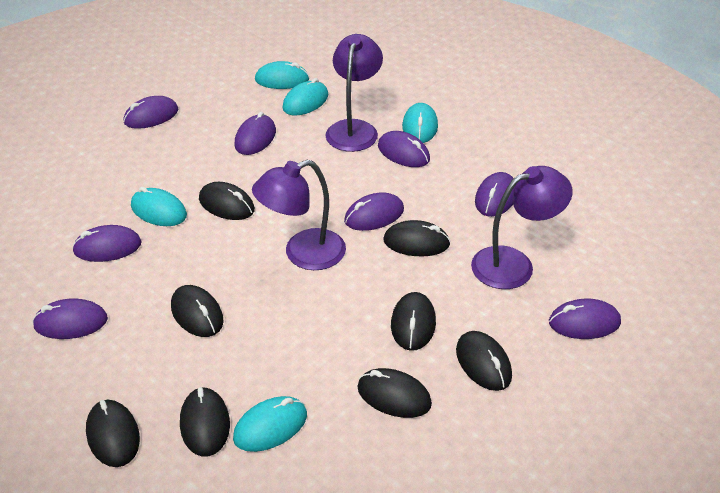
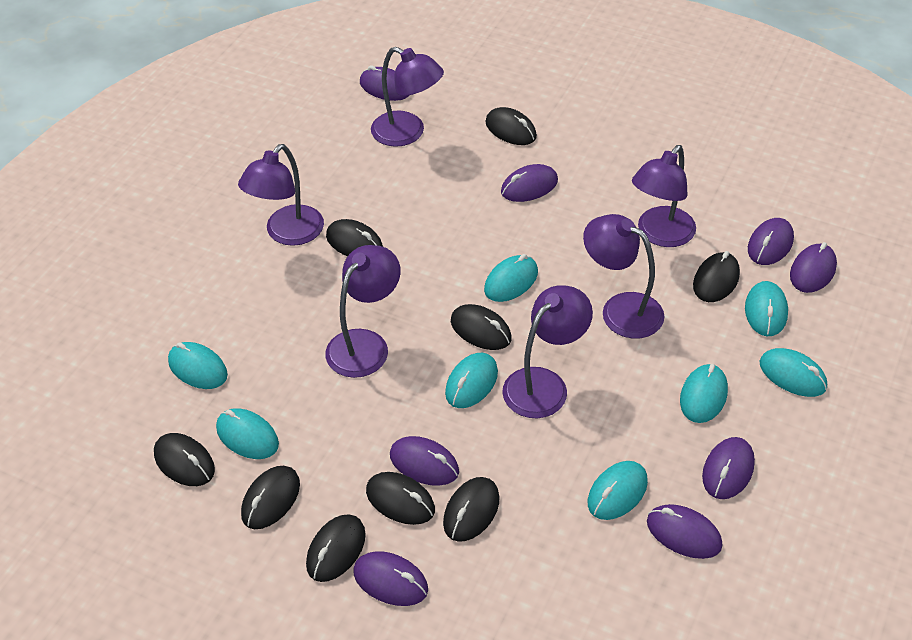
black mouse: 8 -> 9
purple lamp: 3 -> 6
turquoise mouse: 5 -> 8

